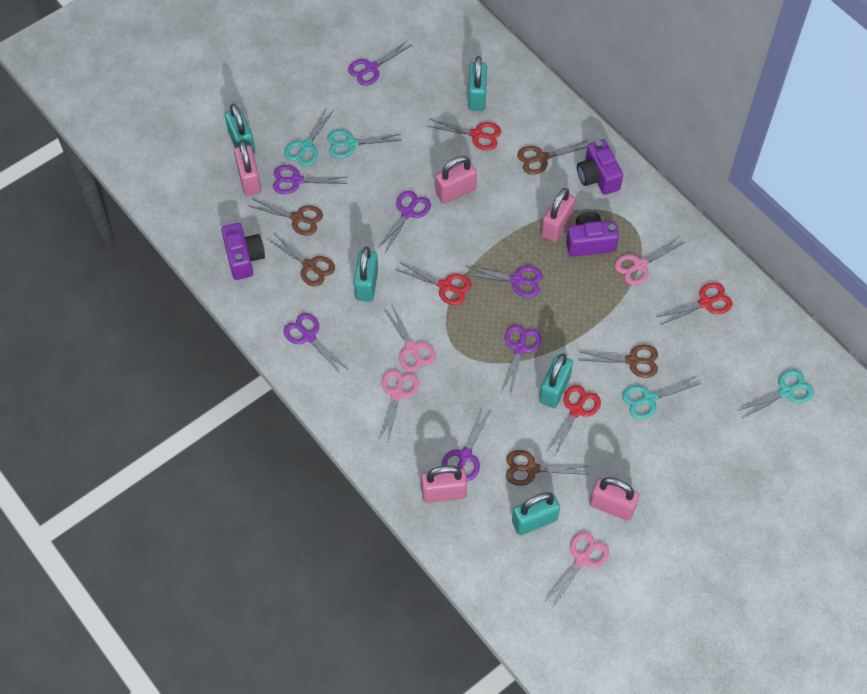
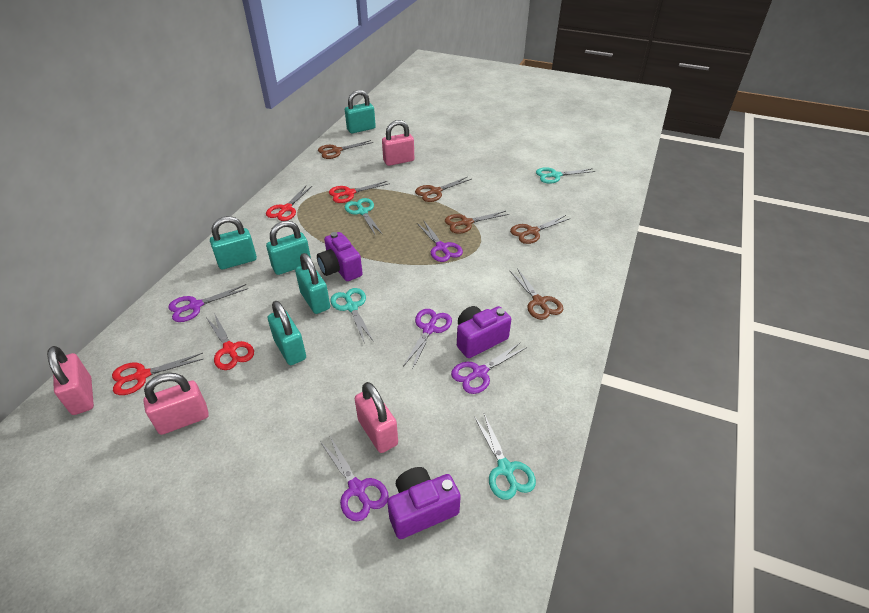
pink padlock: 5 -> 4
pink scissors: 4 -> 0
purple scissors: 7 -> 5

